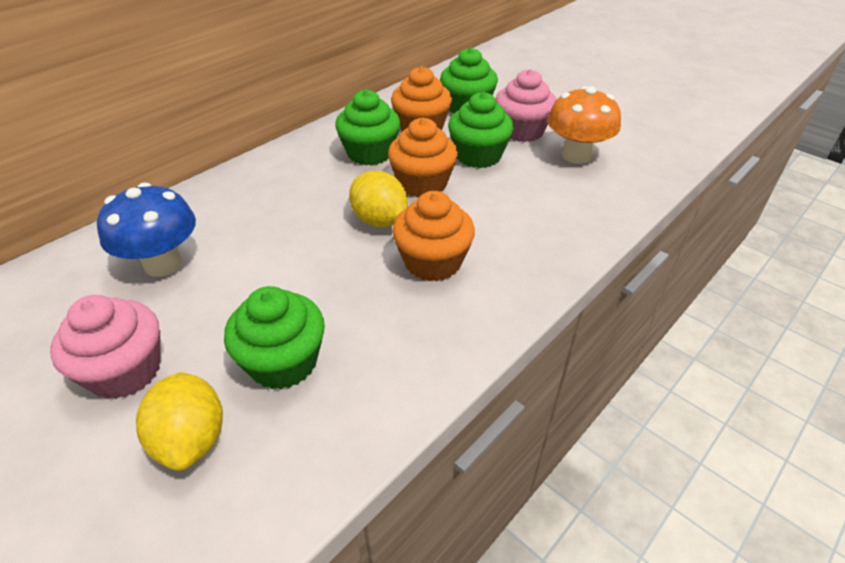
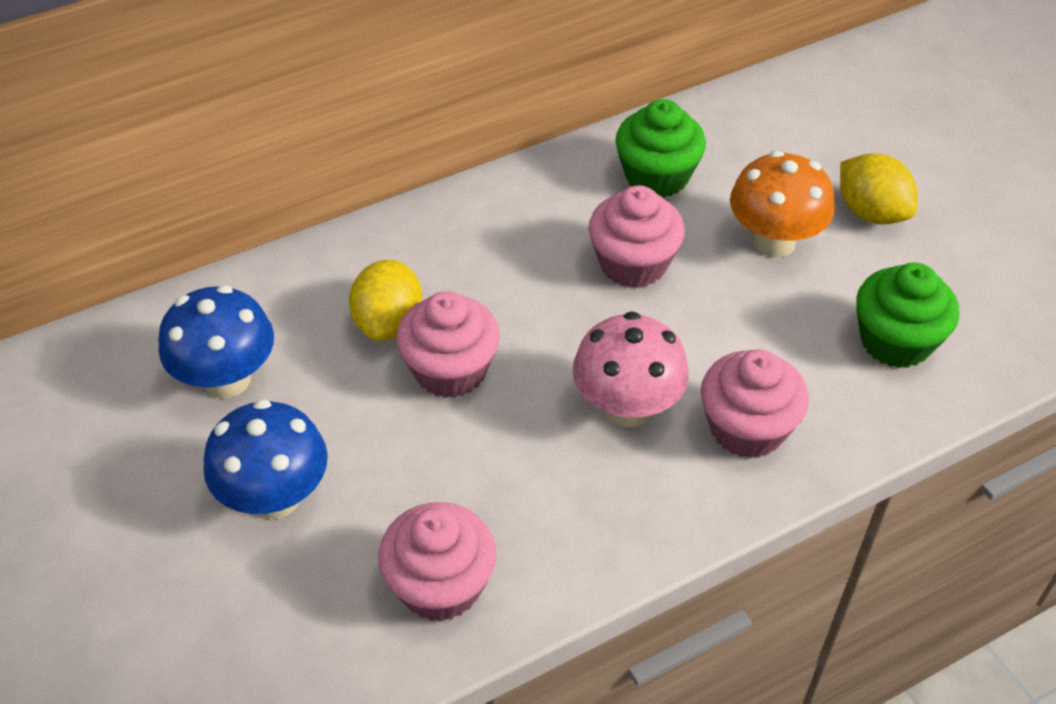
blue mushroom: 1 -> 2
green cupcake: 4 -> 2
orange cupcake: 3 -> 0
pink cupcake: 2 -> 4
pink mushroom: 0 -> 1

